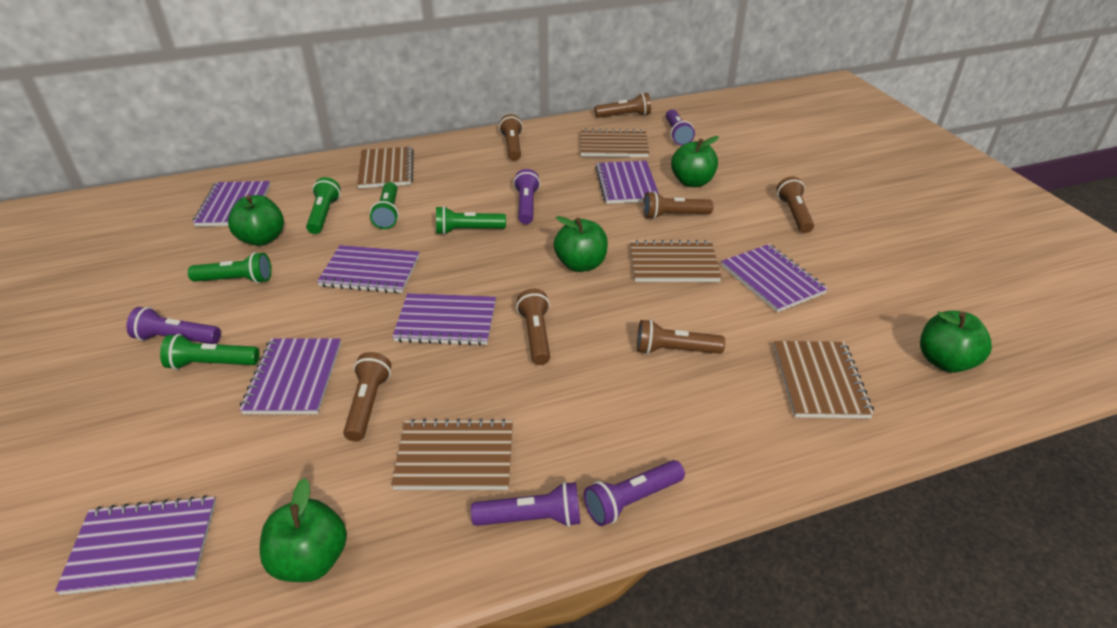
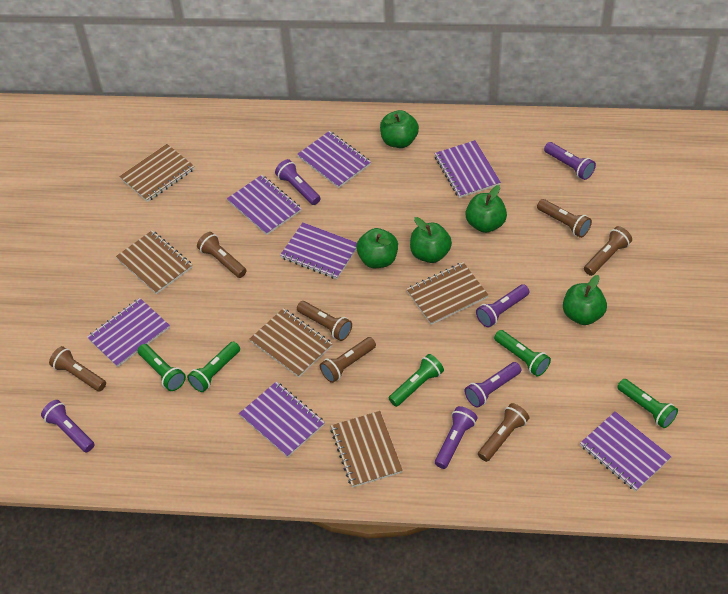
purple flashlight: 5 -> 6

